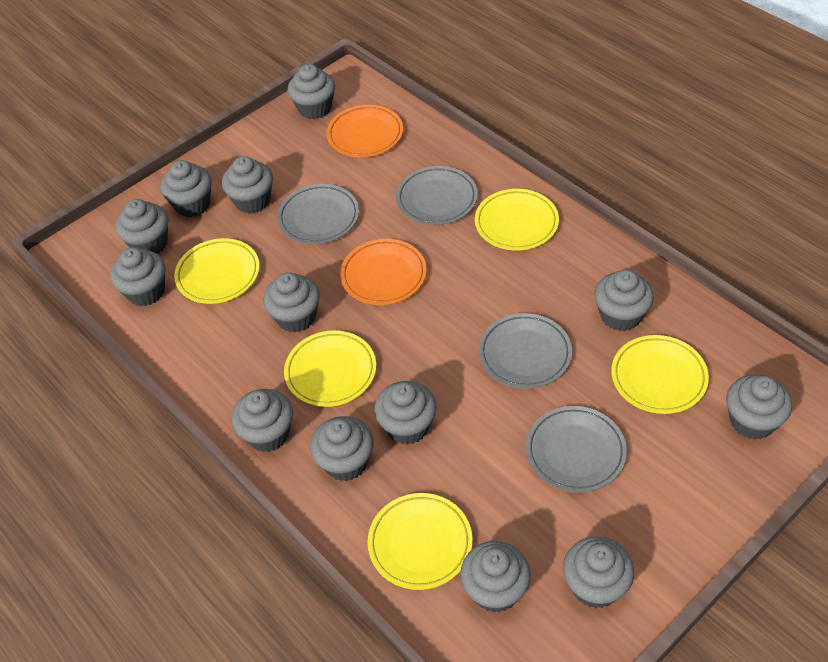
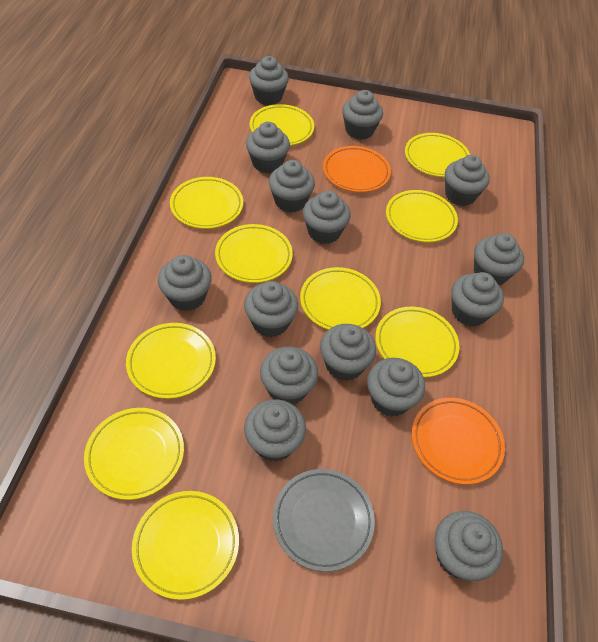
grey cupcake: 13 -> 15
grey plate: 4 -> 1
yellow plate: 5 -> 10

